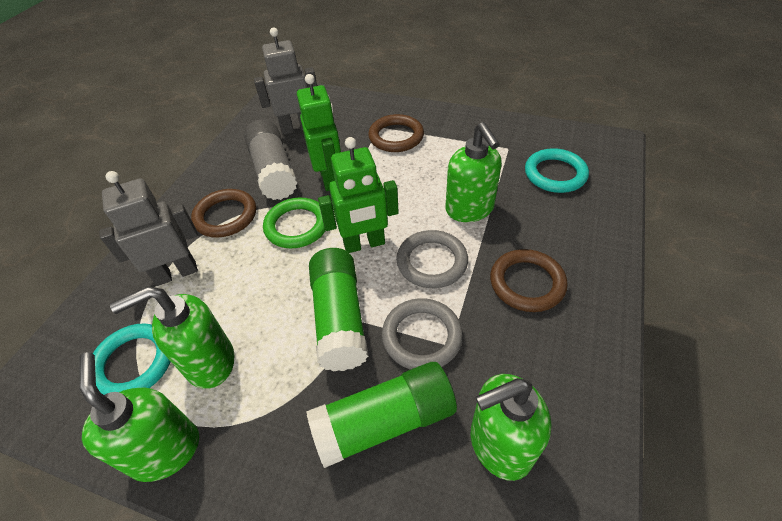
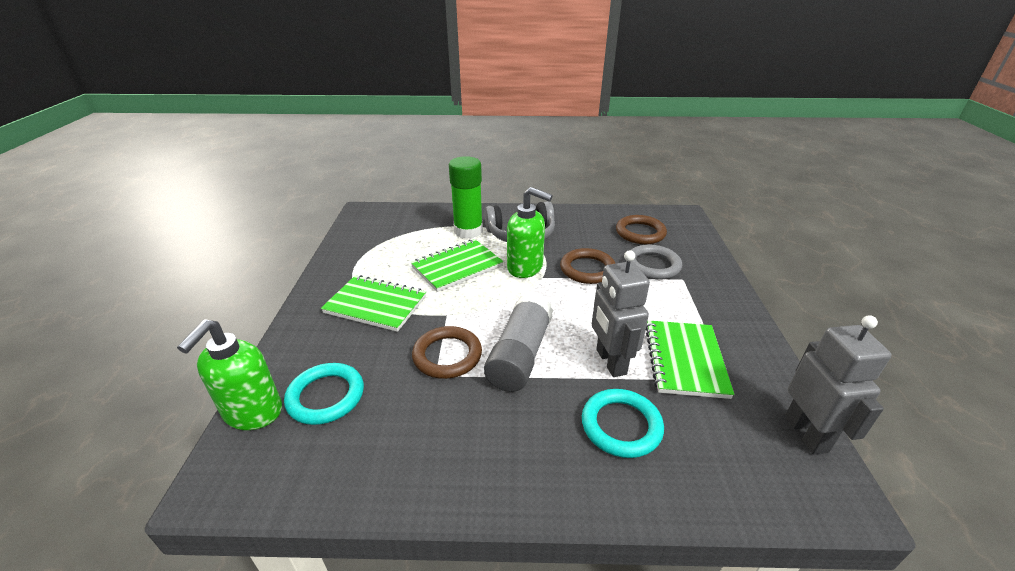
green glue stick: 2 -> 1
green notebook: 0 -> 3
green ring: 1 -> 0
green robot: 2 -> 0
green soap dispenser: 4 -> 2
grey headphones: 0 -> 1
grey ring: 2 -> 1

